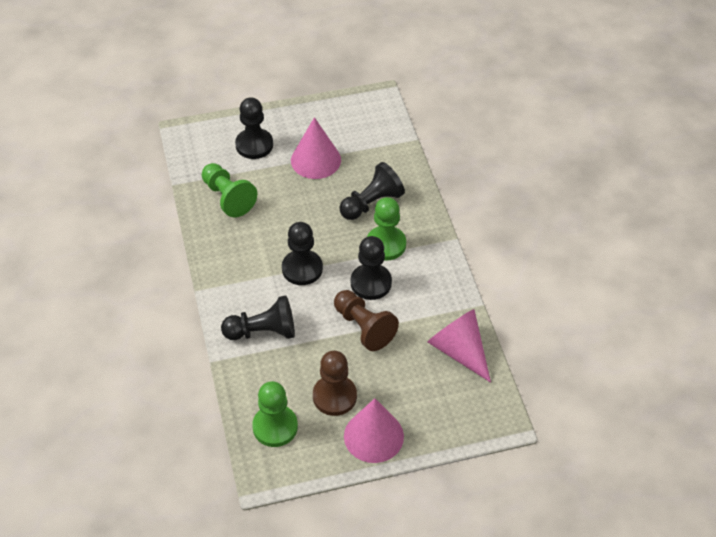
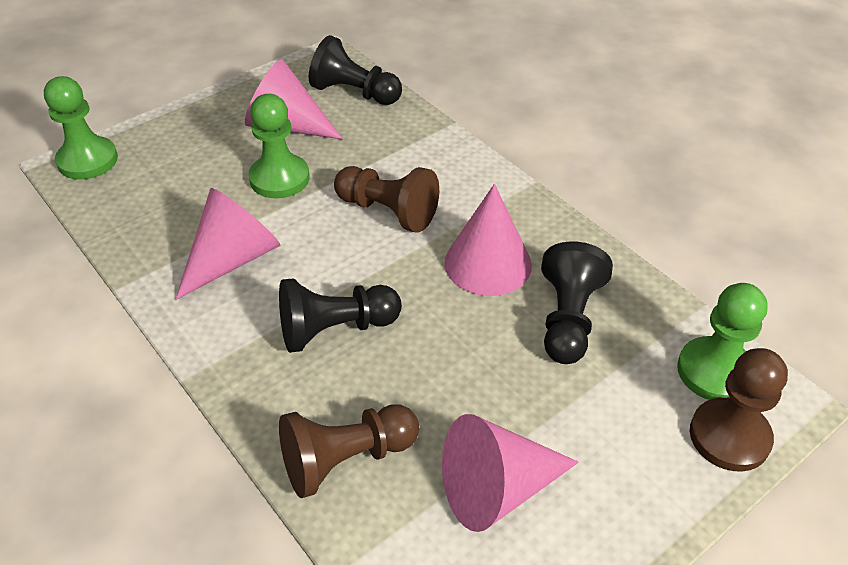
black pawn: 5 -> 3
brown pawn: 2 -> 3
pink cone: 3 -> 4

